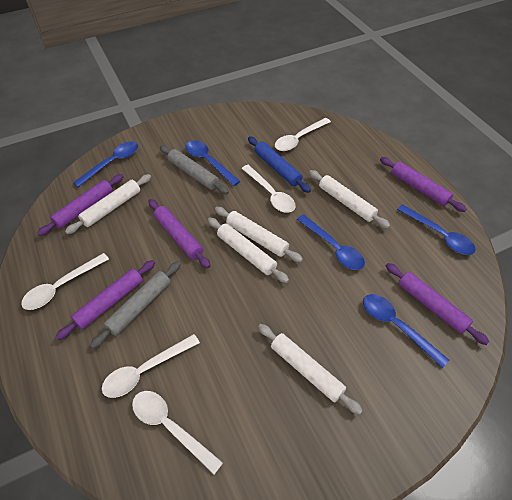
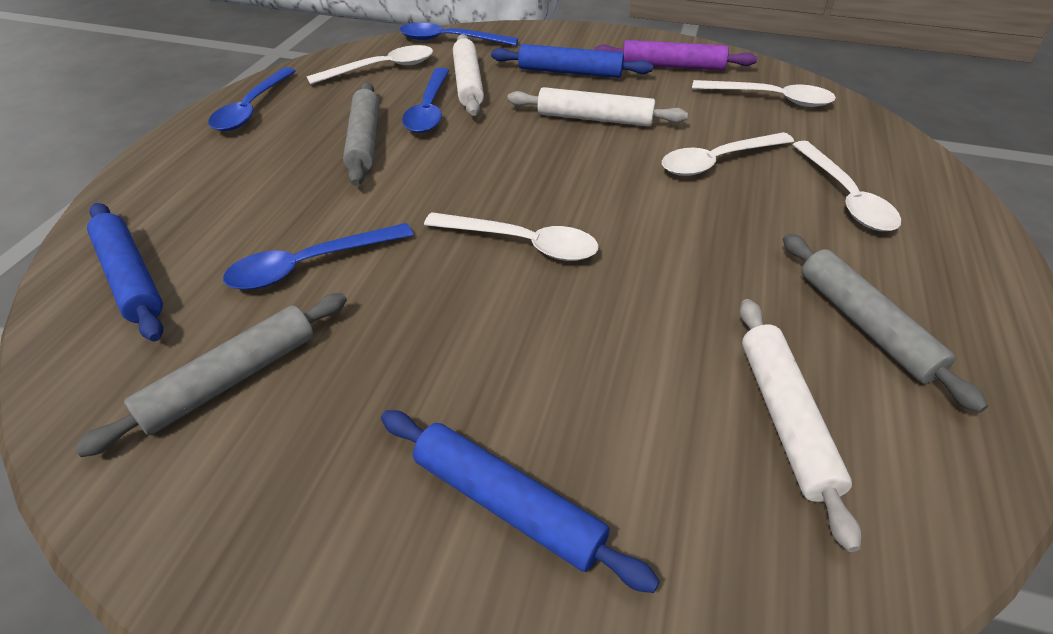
blue rolling pin: 1 -> 3
blue spoon: 5 -> 4
grey rolling pin: 2 -> 3
purple rolling pin: 5 -> 1
white rolling pin: 5 -> 3

